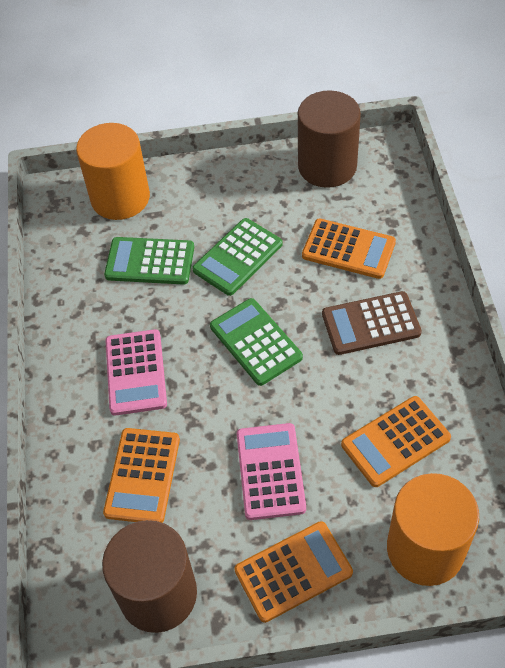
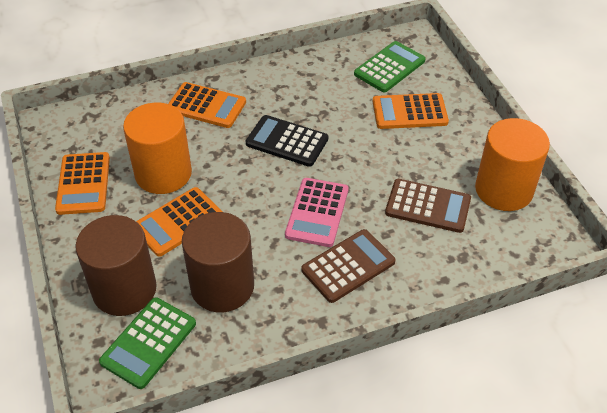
black calculator: 0 -> 1
brown calculator: 1 -> 2
green calculator: 3 -> 2
pink calculator: 2 -> 1

